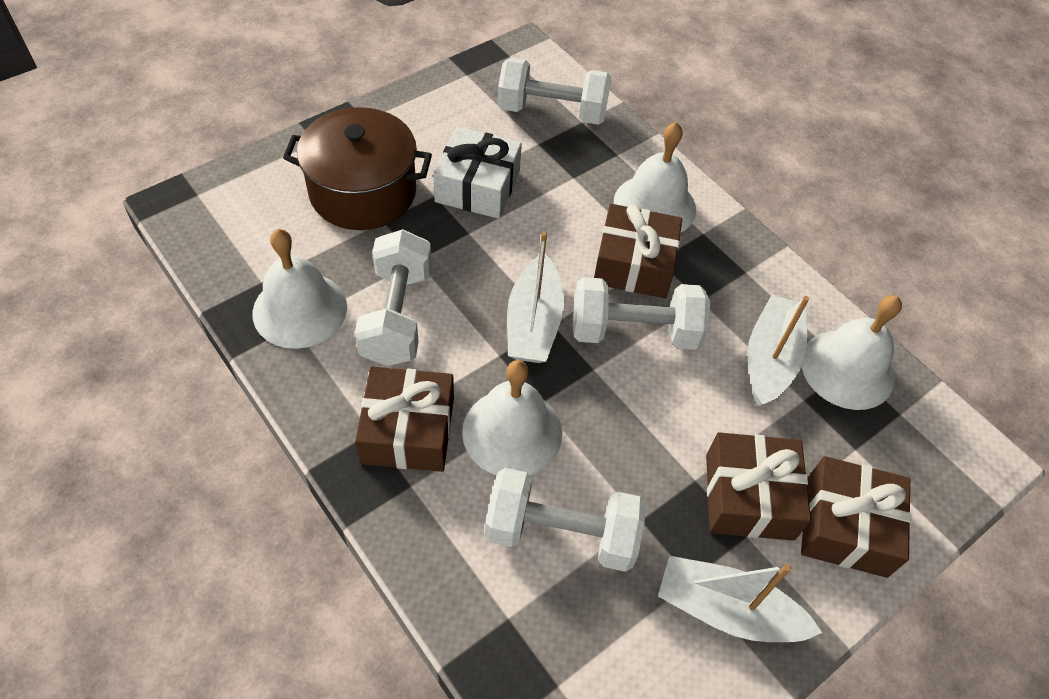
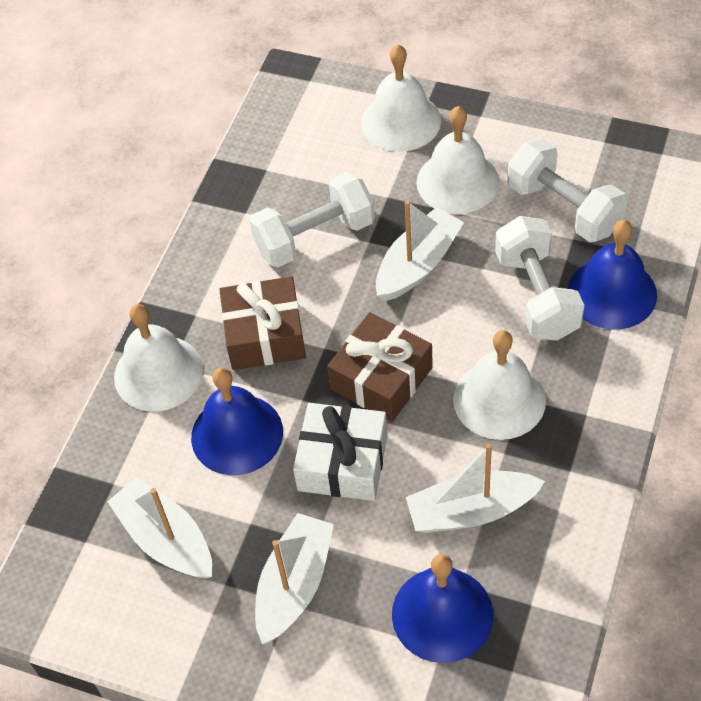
blue bell: 0 -> 3
brown gift: 4 -> 2
brown pot: 1 -> 0
white boat: 3 -> 4
white dumbbell: 4 -> 3

